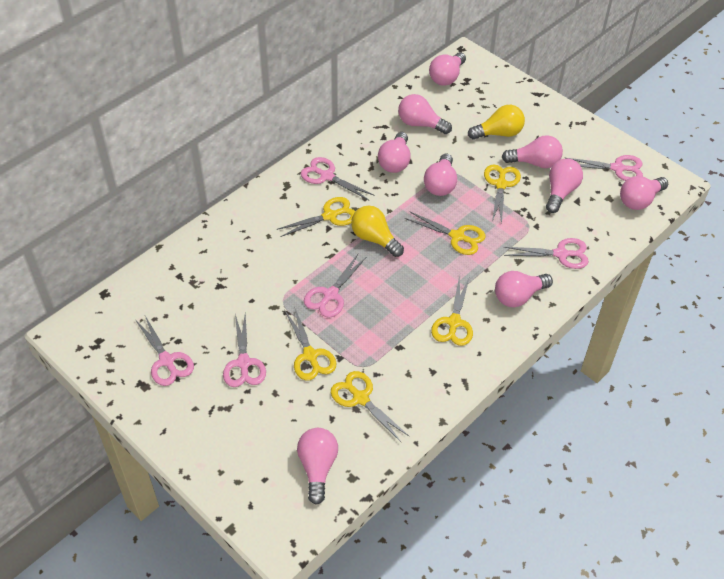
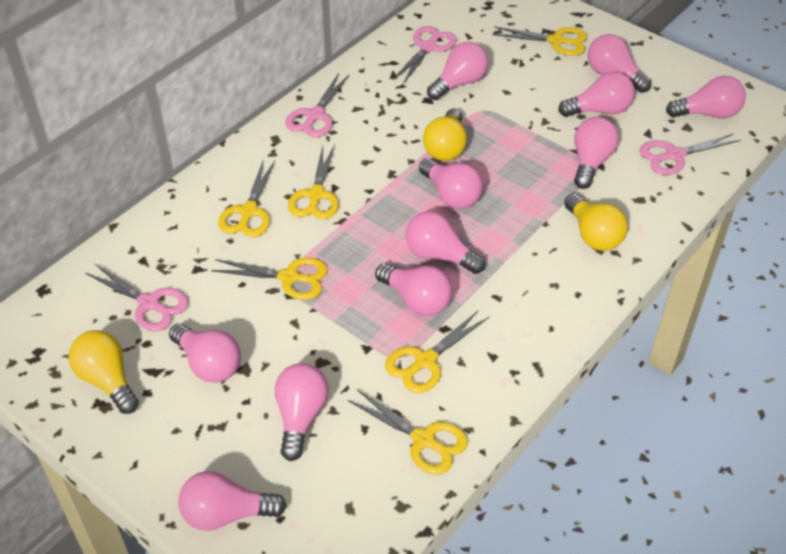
pink light bulb: 9 -> 11
pink scissors: 6 -> 4
yellow light bulb: 2 -> 3

